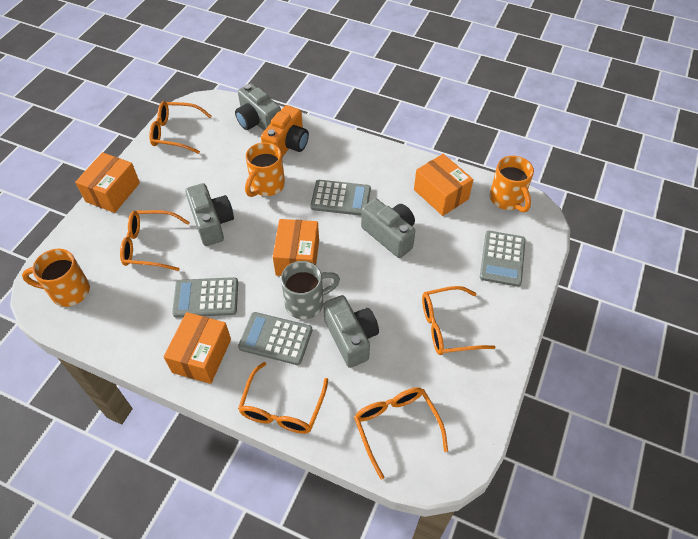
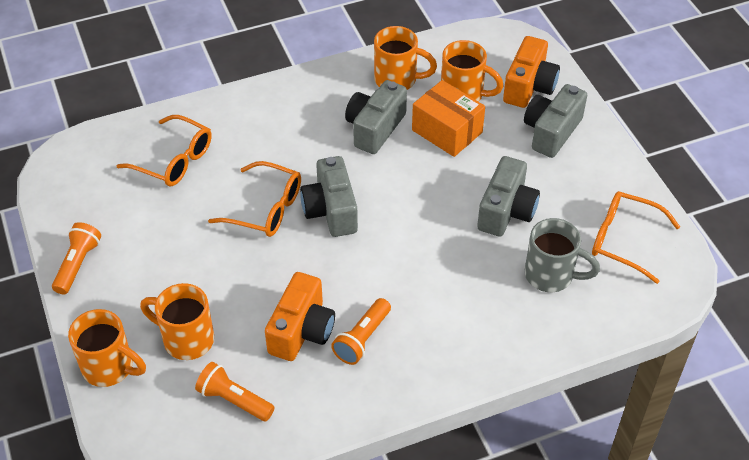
grey calculator: 4 -> 0
orange box: 4 -> 1
orange camera: 1 -> 2
orange flashlight: 0 -> 3
orange glasses: 5 -> 3
orange mug: 3 -> 4

